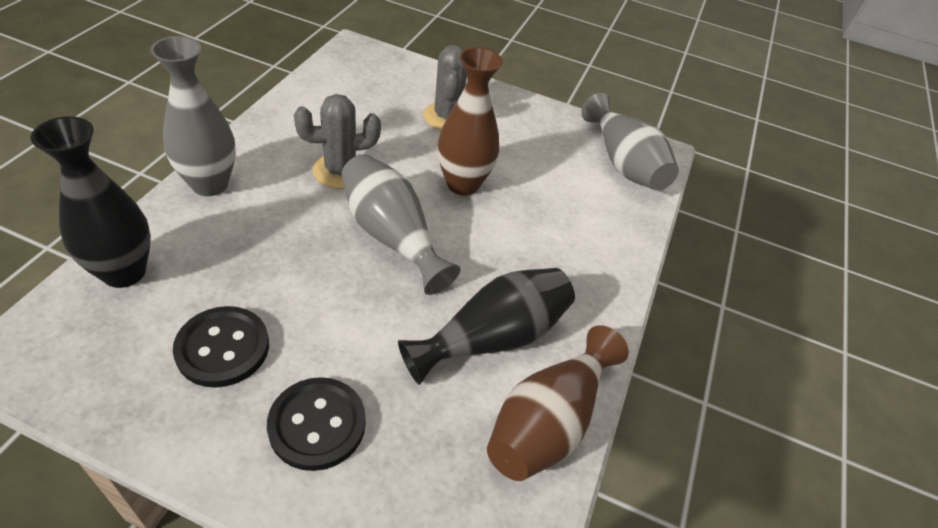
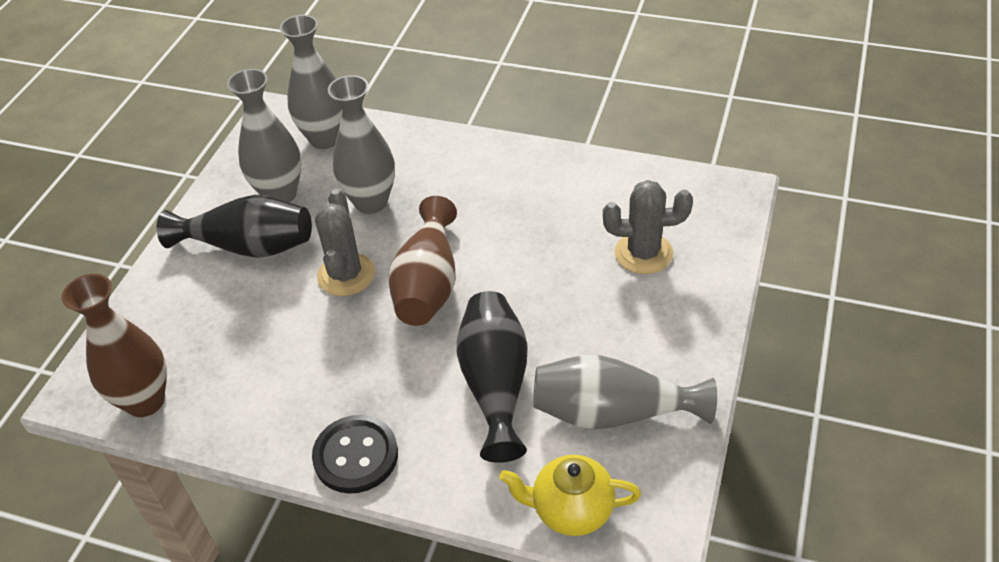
black button: 2 -> 1
grey vase: 3 -> 4
yellow teapot: 0 -> 1

